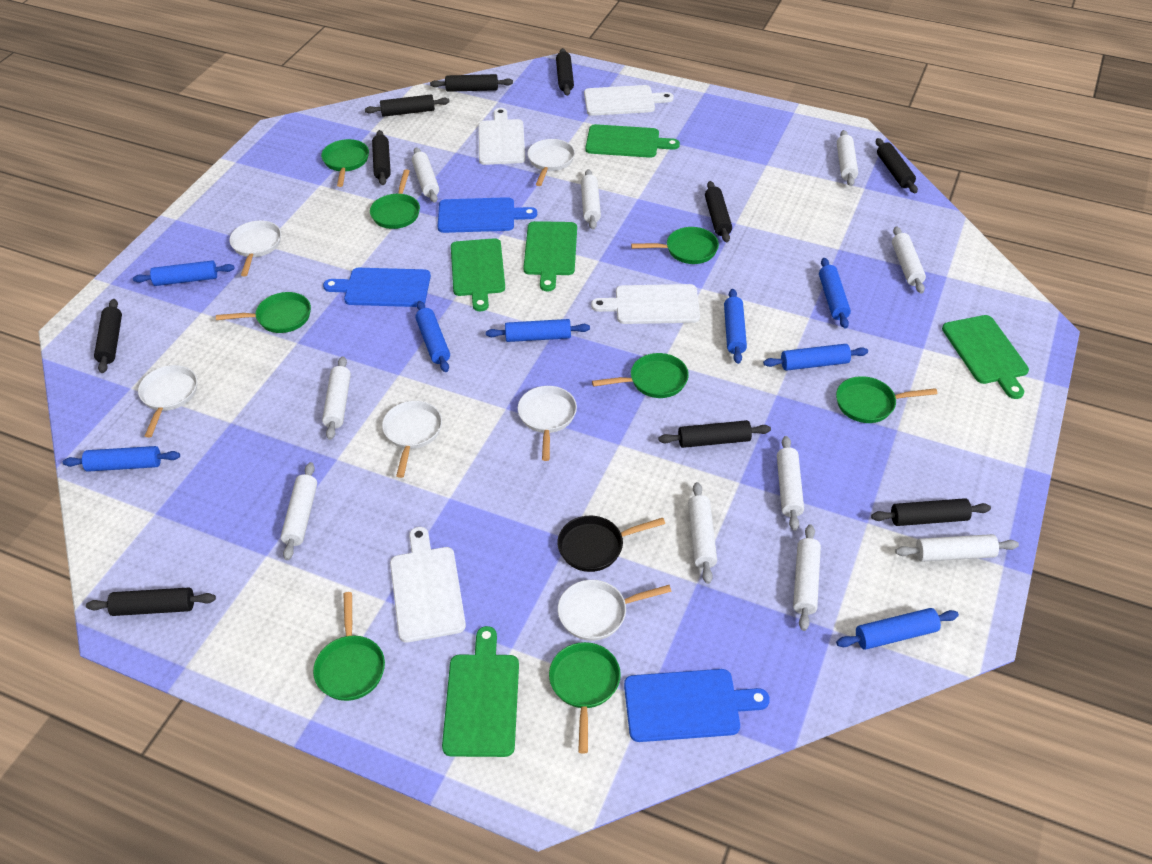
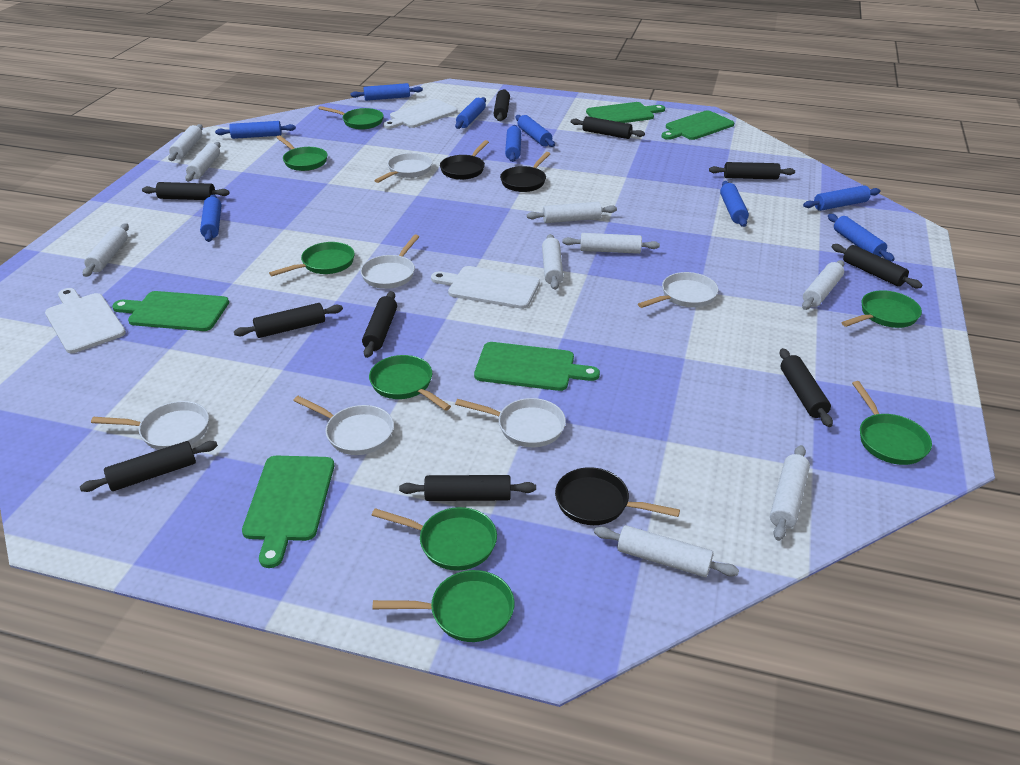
black pan: 1 -> 3
blue cutting board: 3 -> 0
blue rolling pin: 8 -> 9
white cutting board: 4 -> 3
white rolling pin: 10 -> 9

